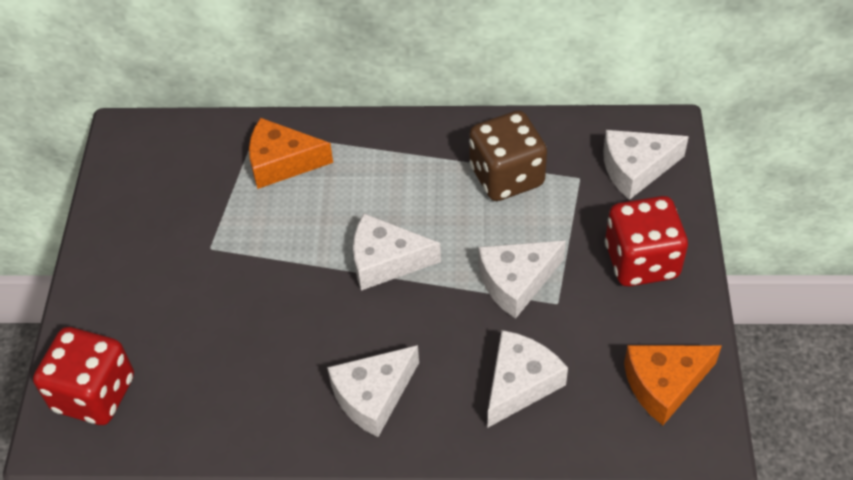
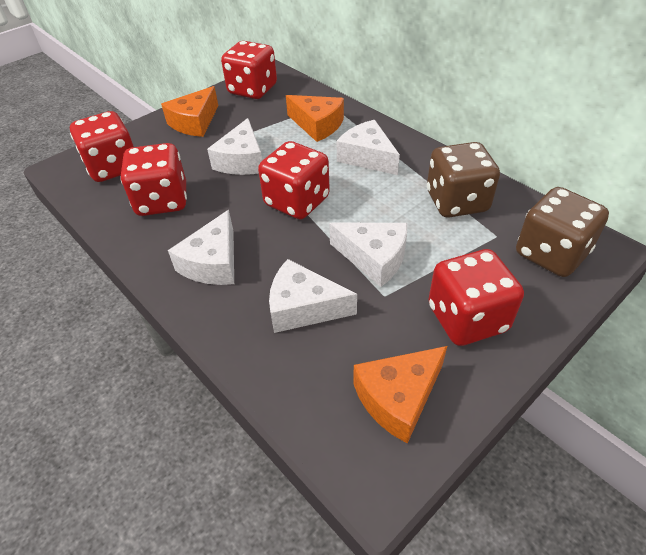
brown dice: 1 -> 2
orange cheese: 2 -> 3
red dice: 2 -> 5

